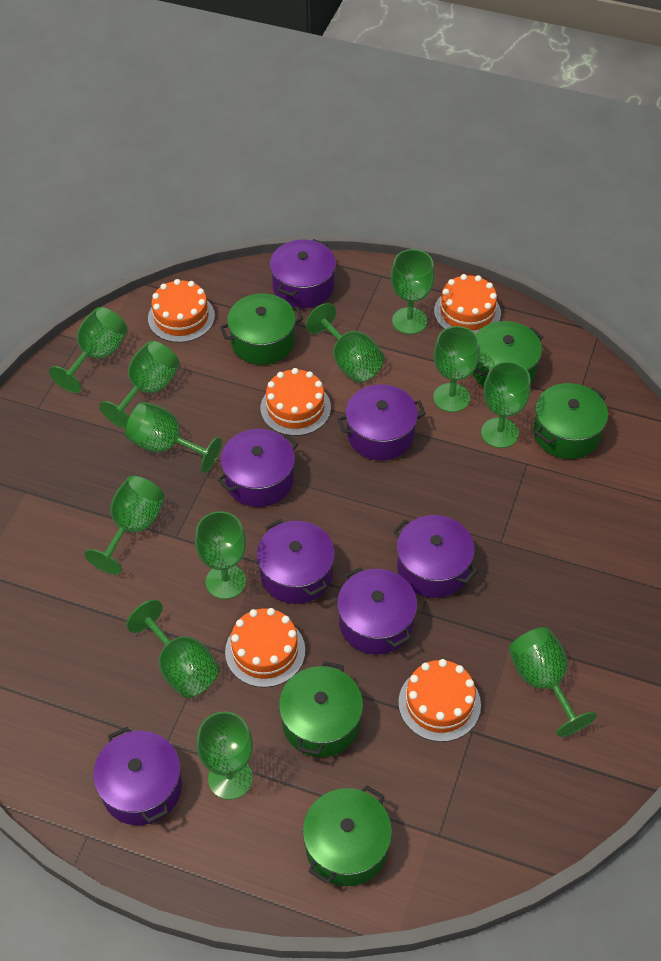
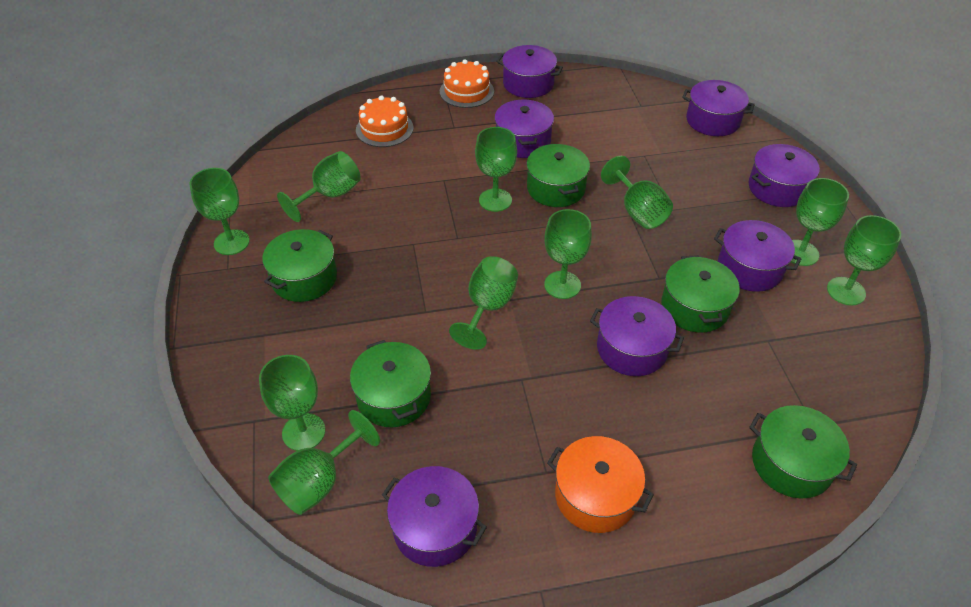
green goblet: 12 -> 10
orange cake: 5 -> 2
orange pot: 0 -> 1

